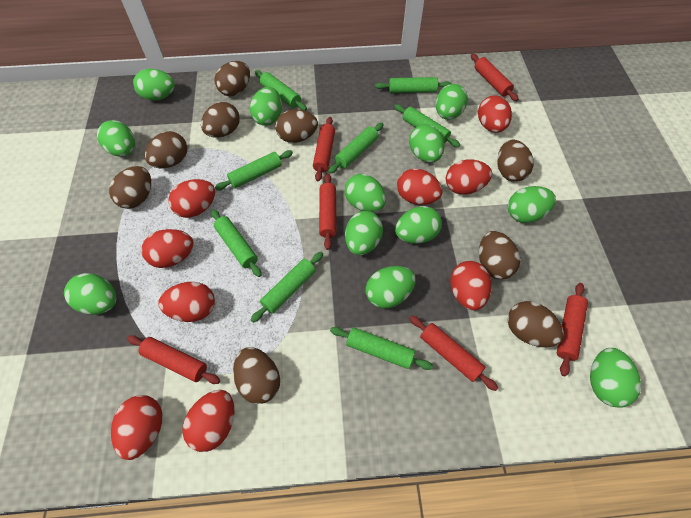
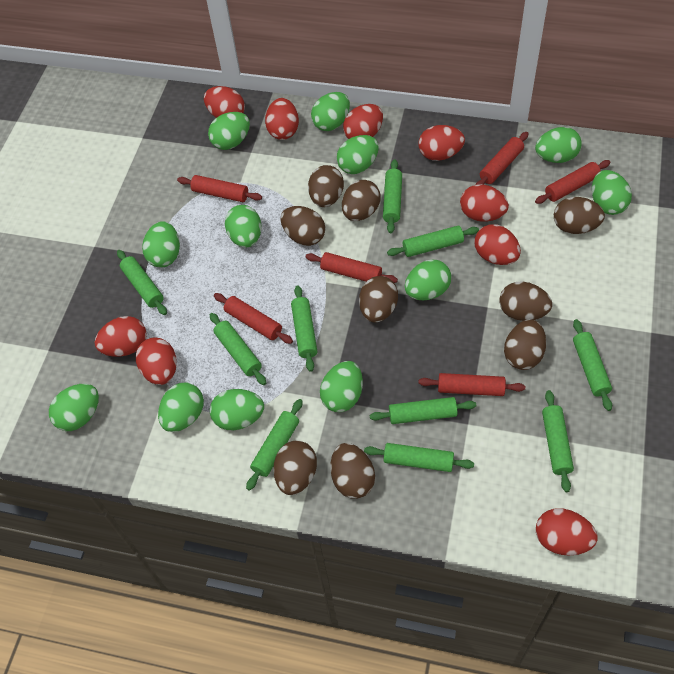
green rolling pin: 8 -> 10

